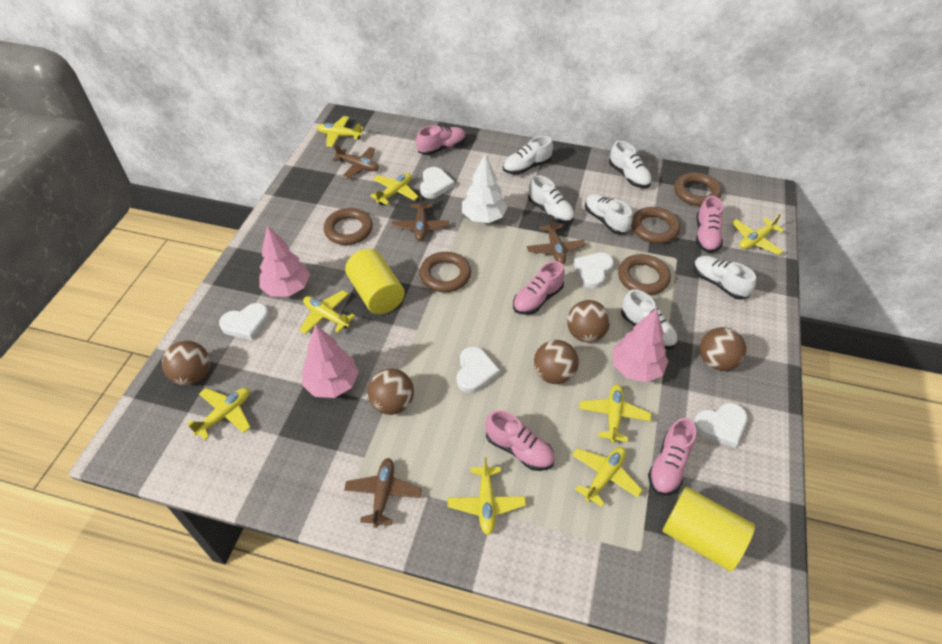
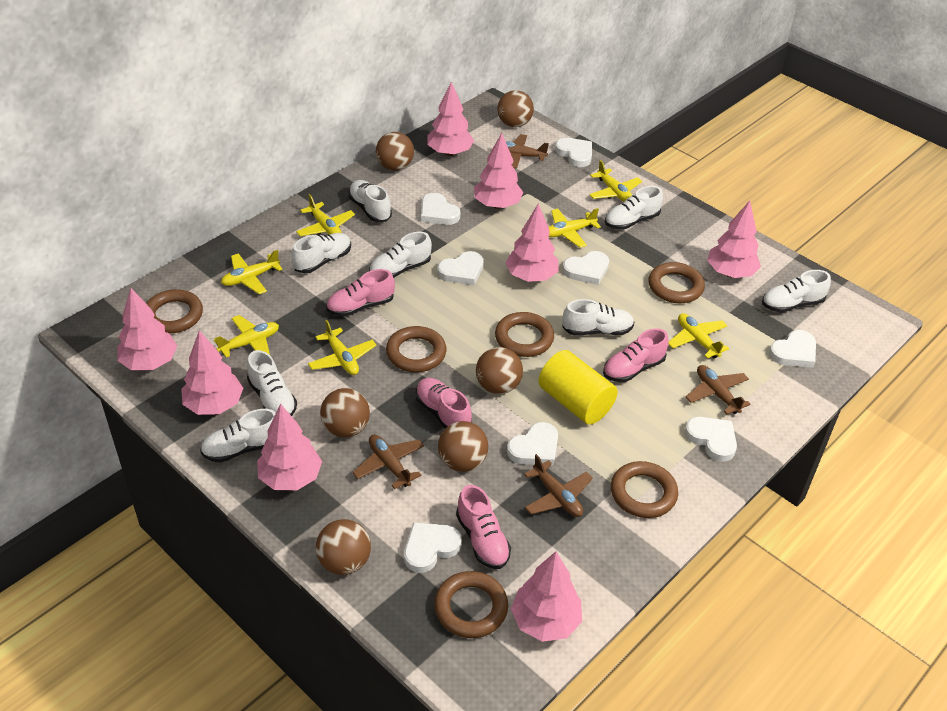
brown ball: 5 -> 6
brown ring: 5 -> 6
pink shoe: 5 -> 4
pink tree: 3 -> 8
white heart: 5 -> 8
white shoe: 6 -> 8
white tree: 1 -> 0
yellow cylinder: 2 -> 1
yellow plane: 8 -> 7

